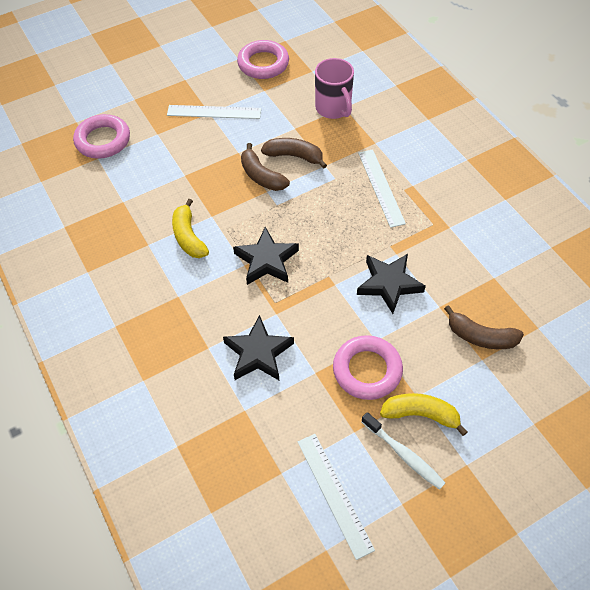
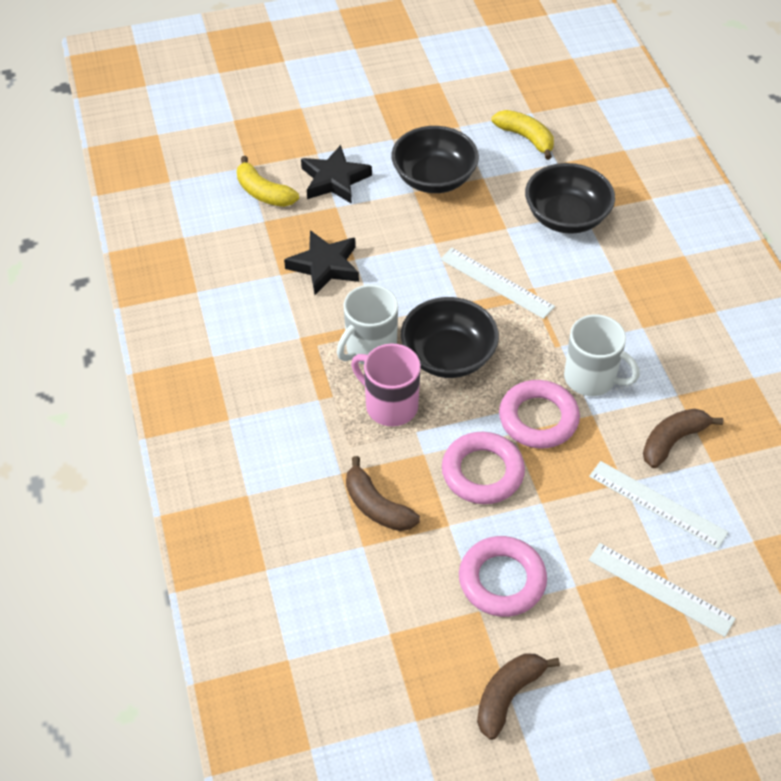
black bowl: 0 -> 3
black star: 3 -> 2
white mug: 0 -> 2
white toothbrush: 1 -> 0

